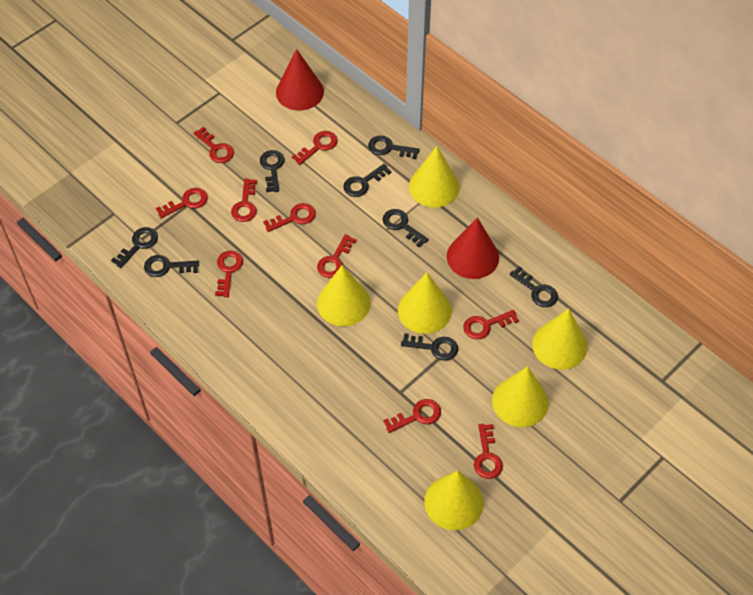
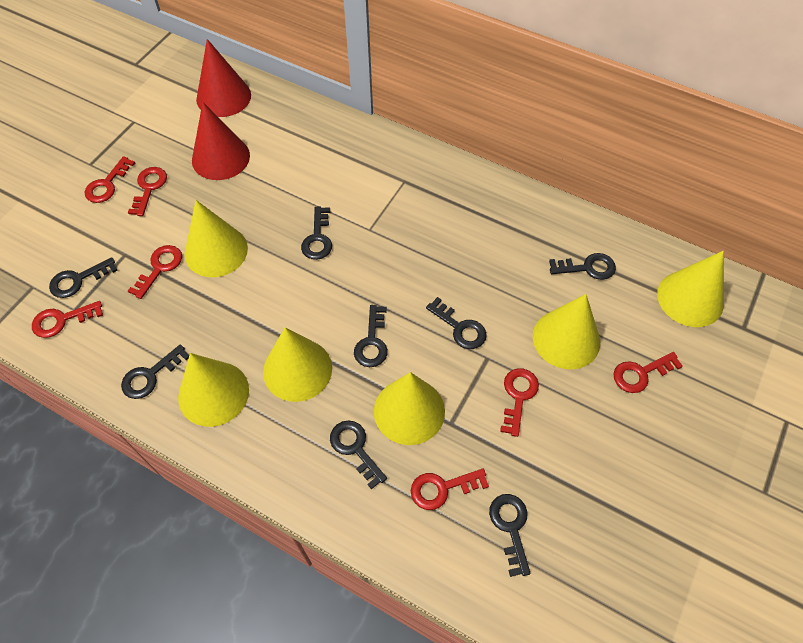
red key: 10 -> 7

